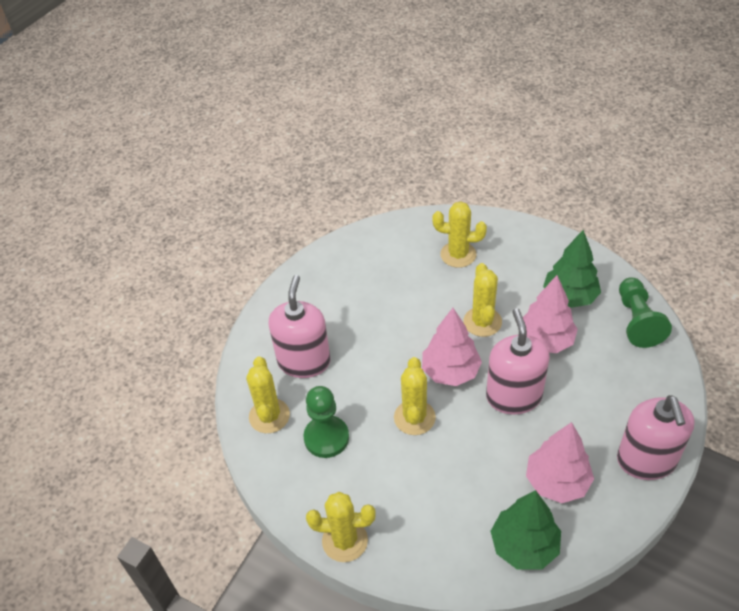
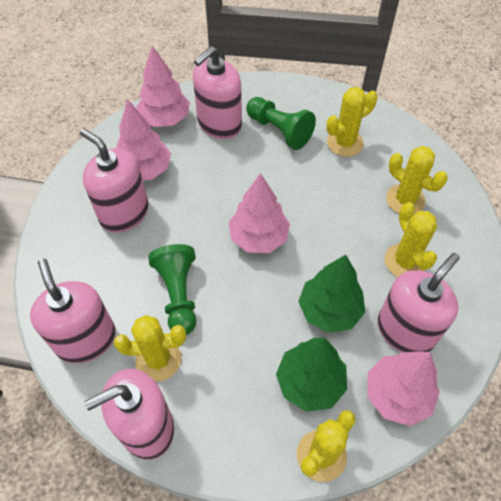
pink soap dispenser: 3 -> 5
pink tree: 3 -> 4

